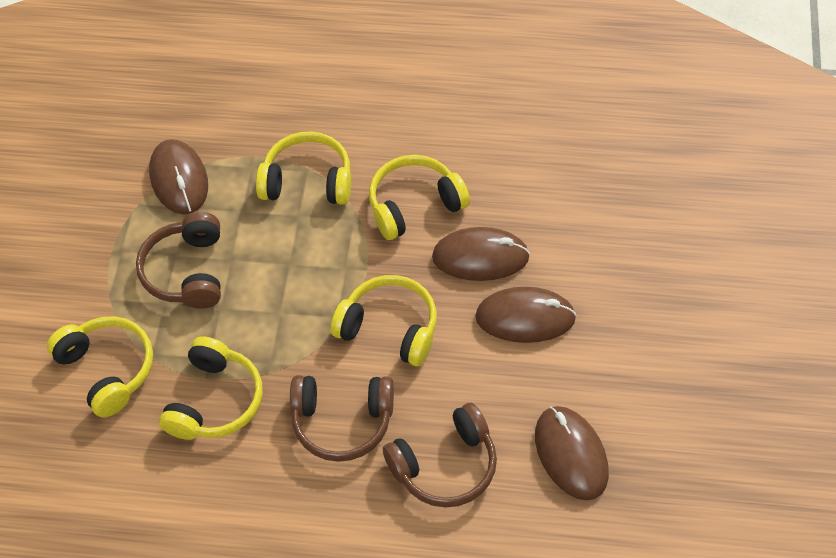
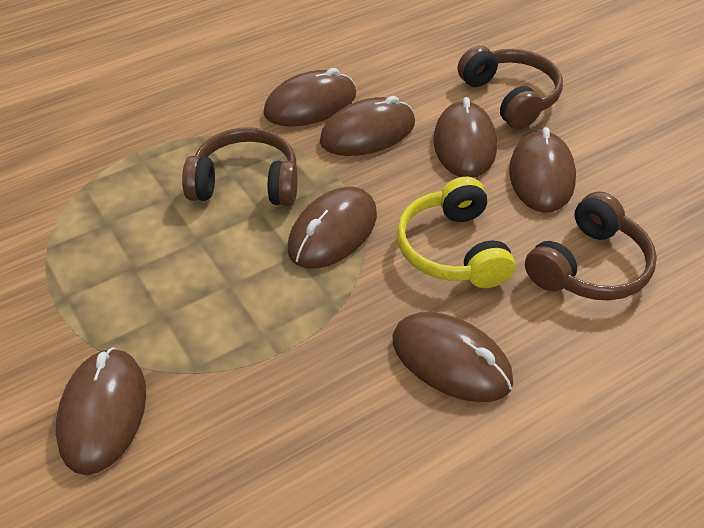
brown mouse: 4 -> 7
yellow headphones: 5 -> 1

